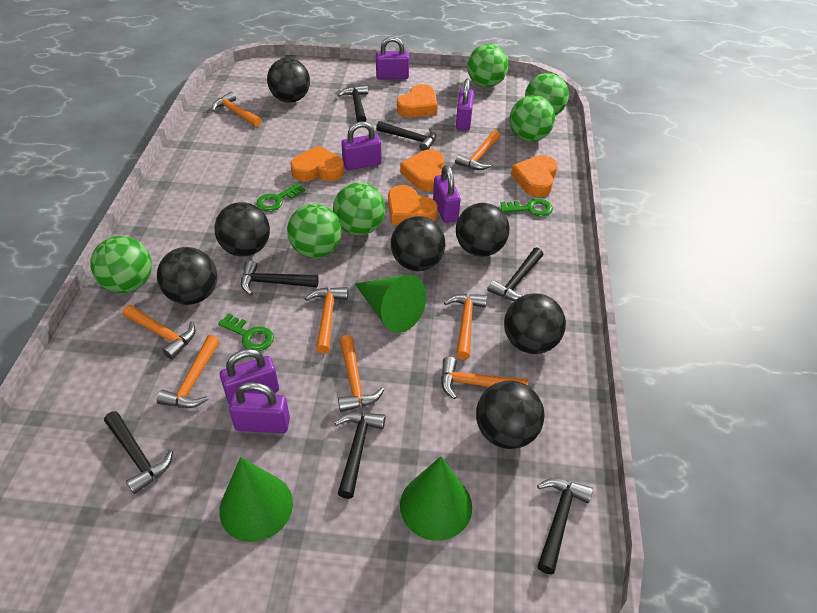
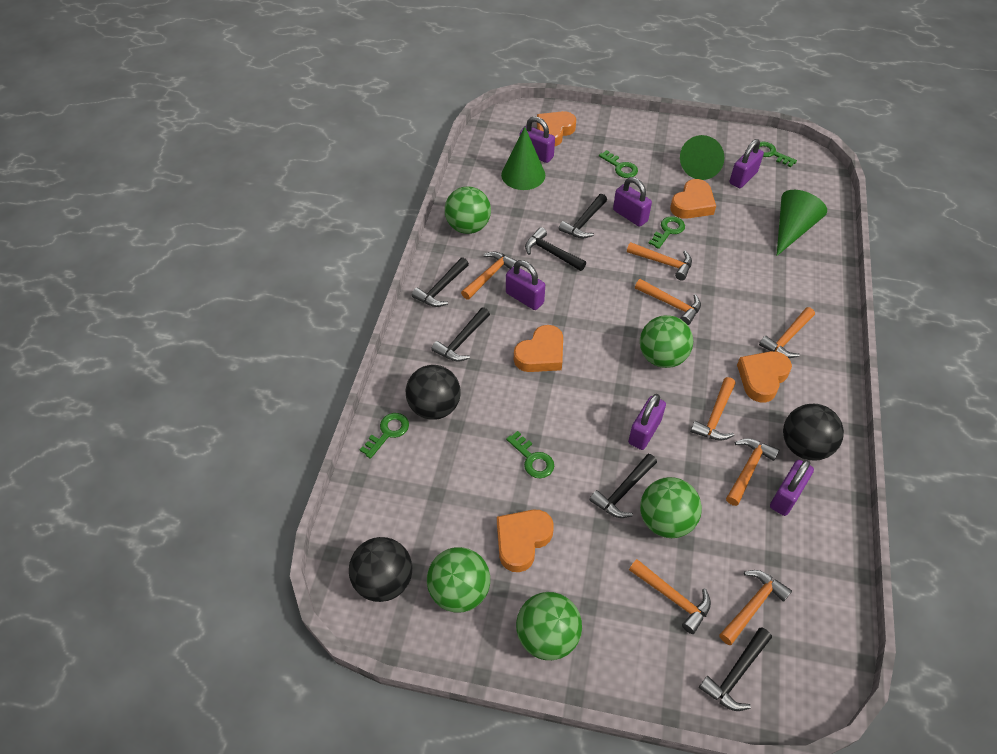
black ball: 7 -> 3
black hammer: 7 -> 6
green ball: 6 -> 5
green key: 3 -> 5

